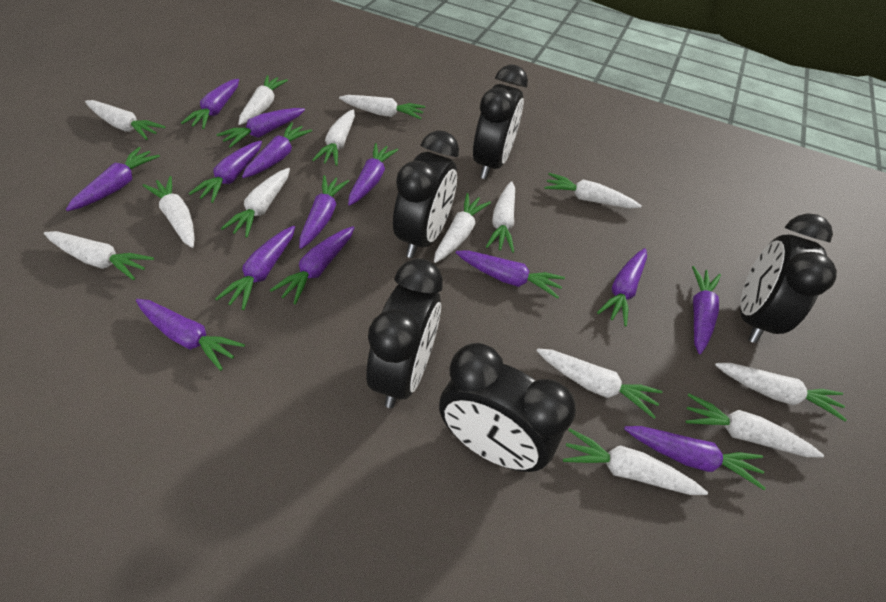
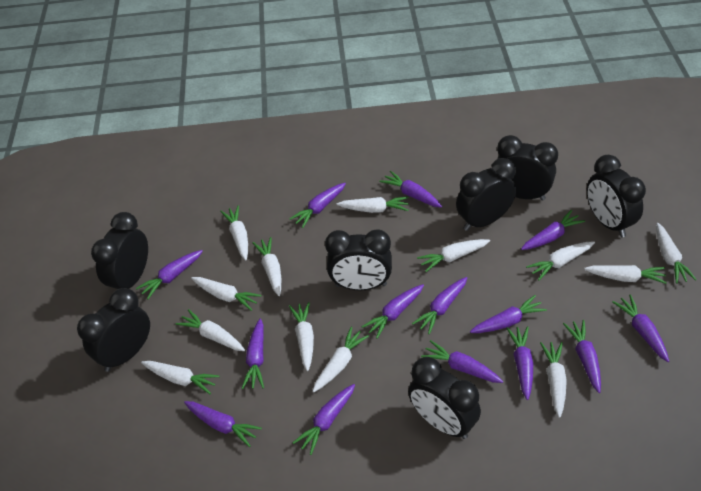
black clock: 5 -> 7
white carrot: 14 -> 13

